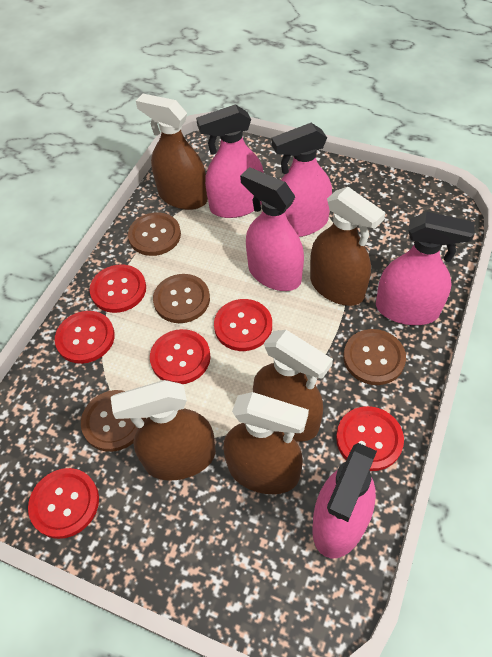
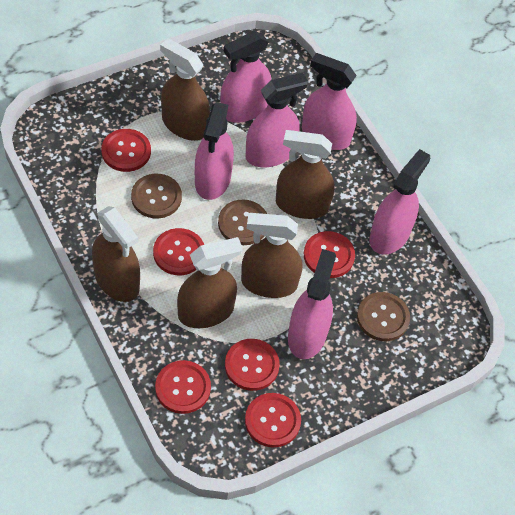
brown button: 4 -> 3
pink spray bottle: 5 -> 6

